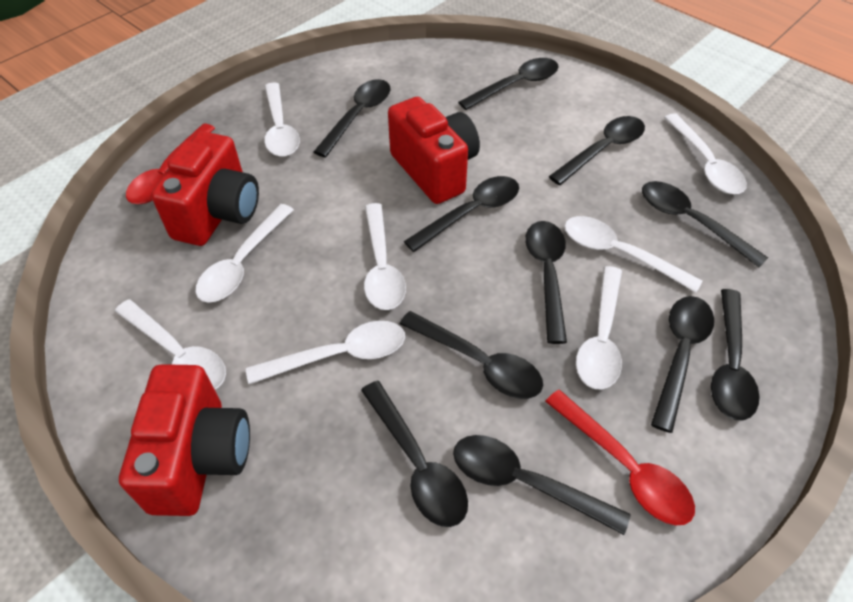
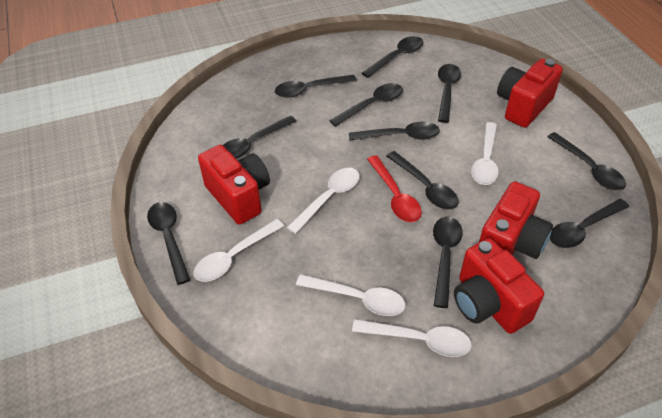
red camera: 3 -> 4
red spoon: 2 -> 1
white spoon: 8 -> 5

